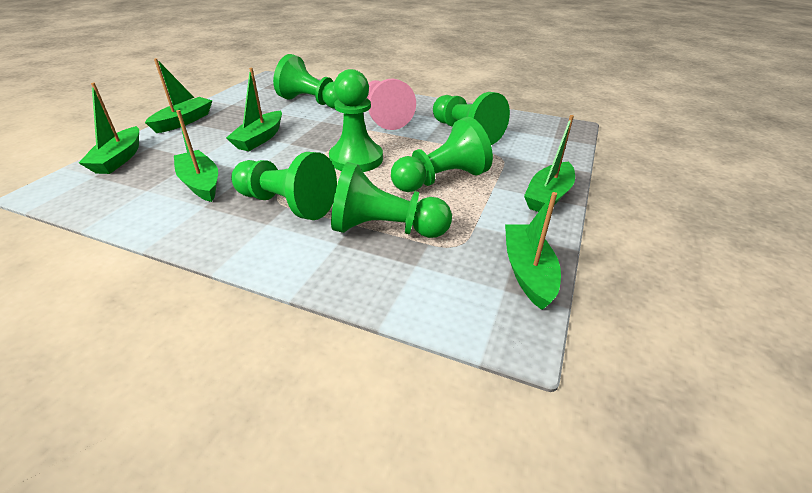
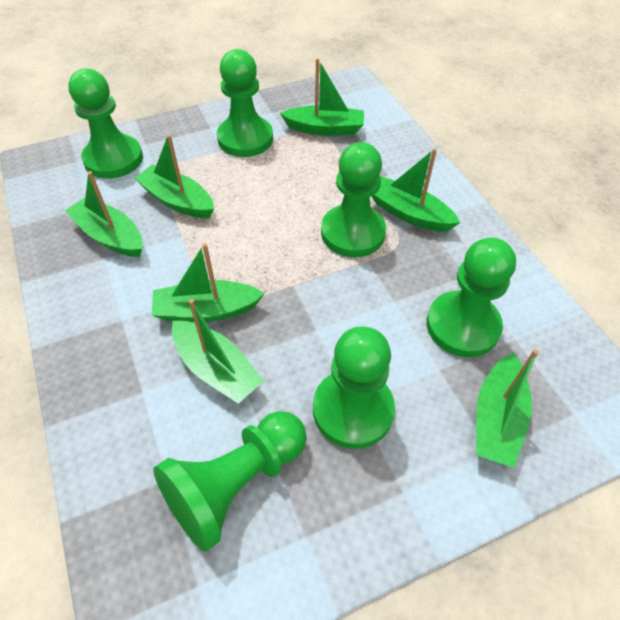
green boat: 6 -> 7
pink pawn: 1 -> 0

